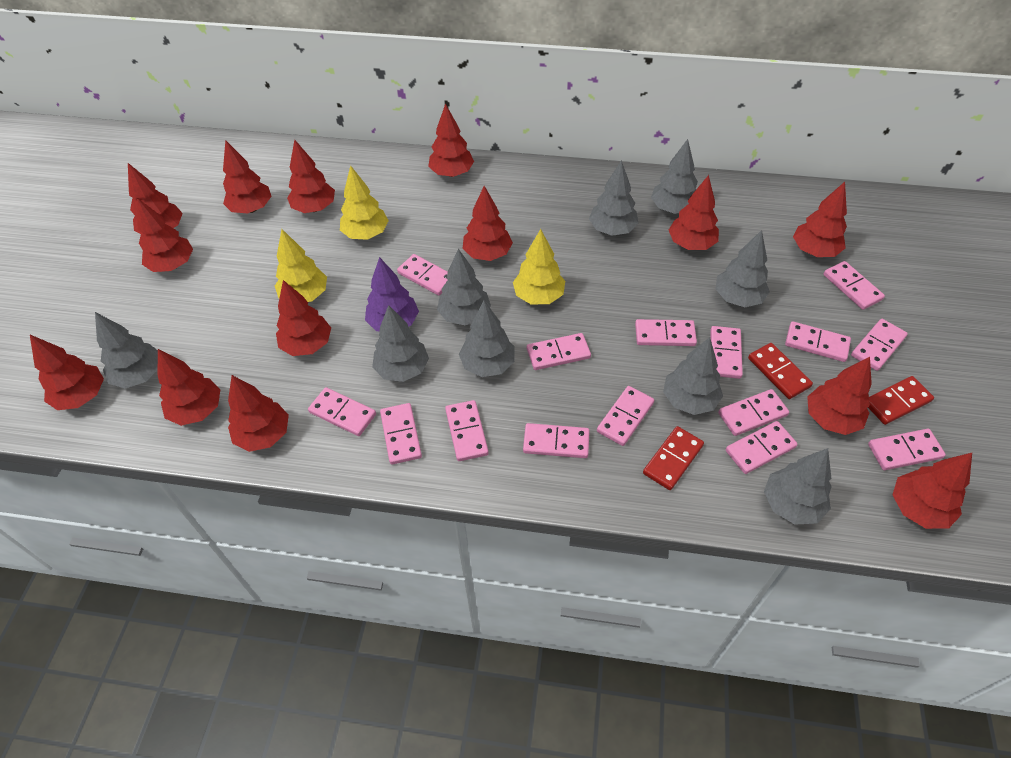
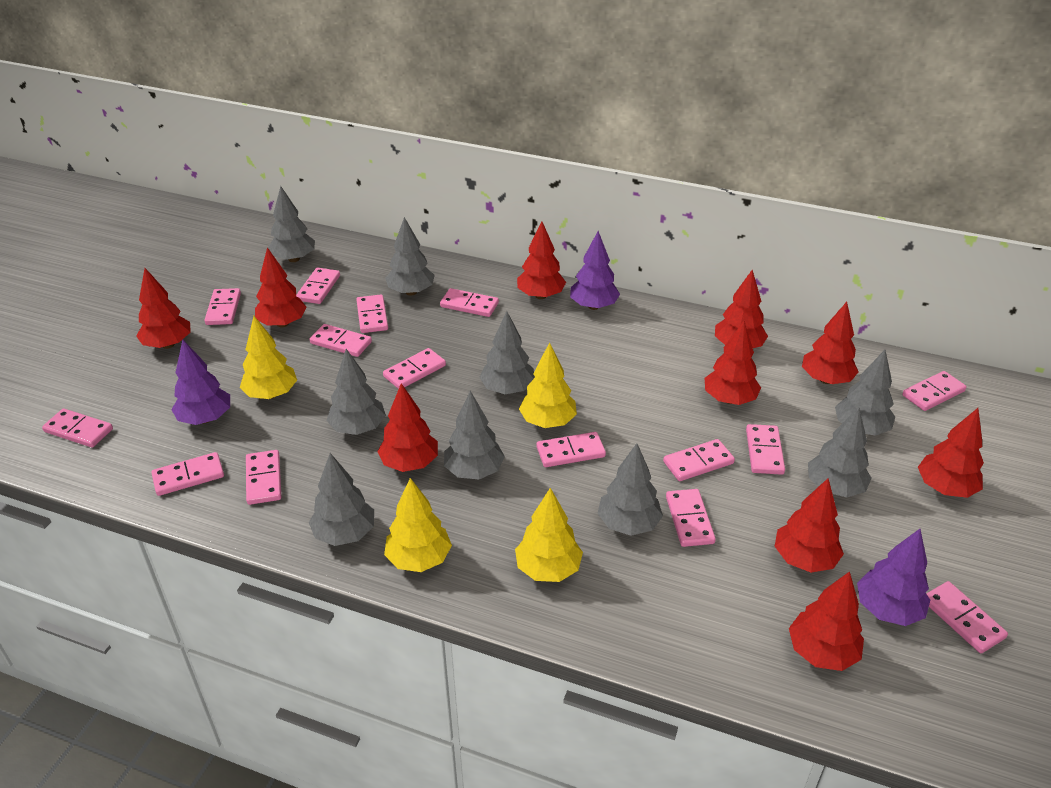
purple tree: 1 -> 3
red domino: 3 -> 0
red tree: 14 -> 10
yellow tree: 3 -> 4

